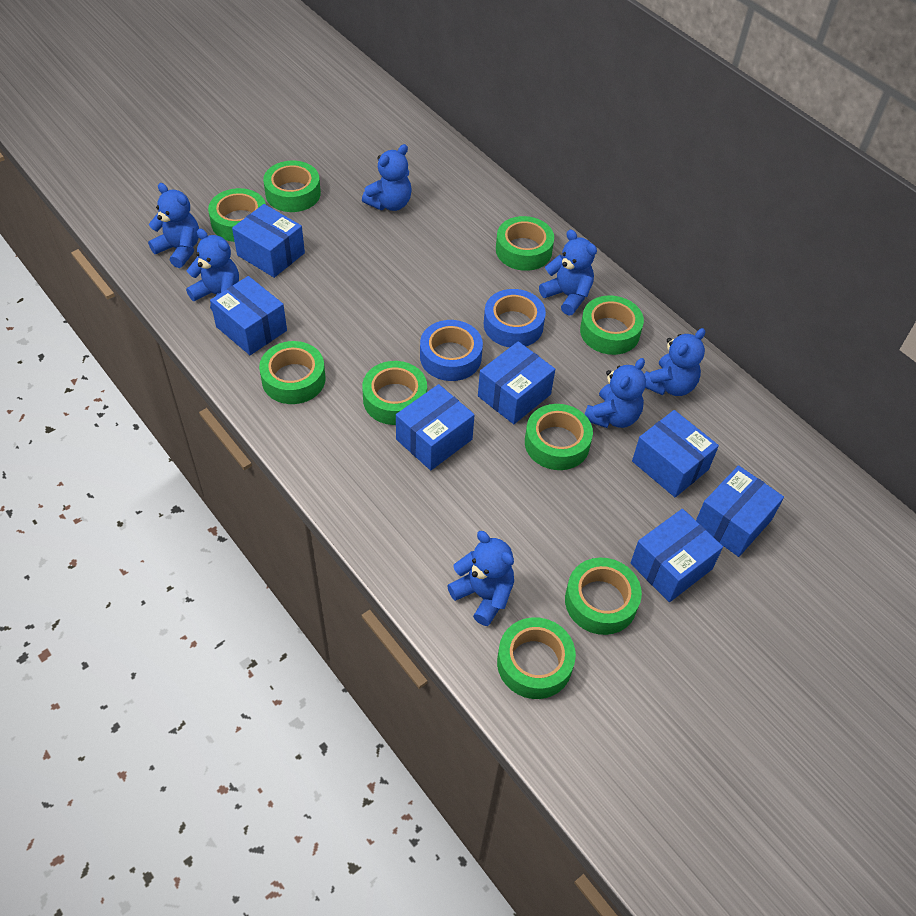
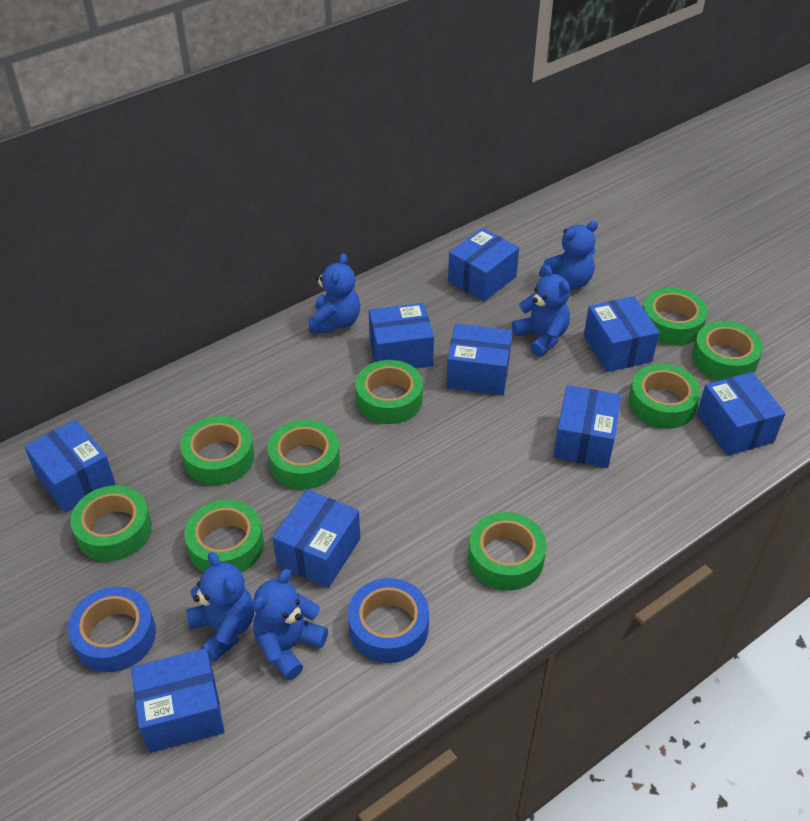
blue box: 7 -> 9
blue teddy bear: 7 -> 5

